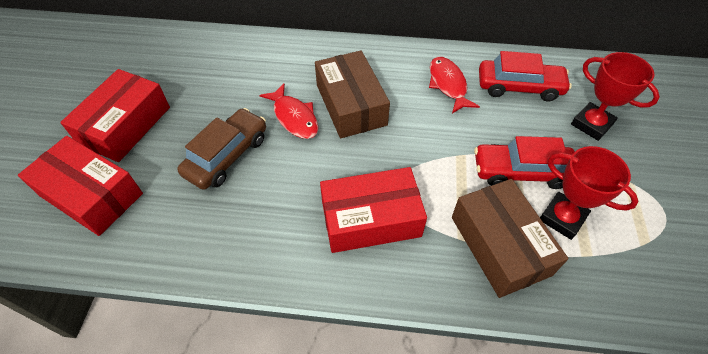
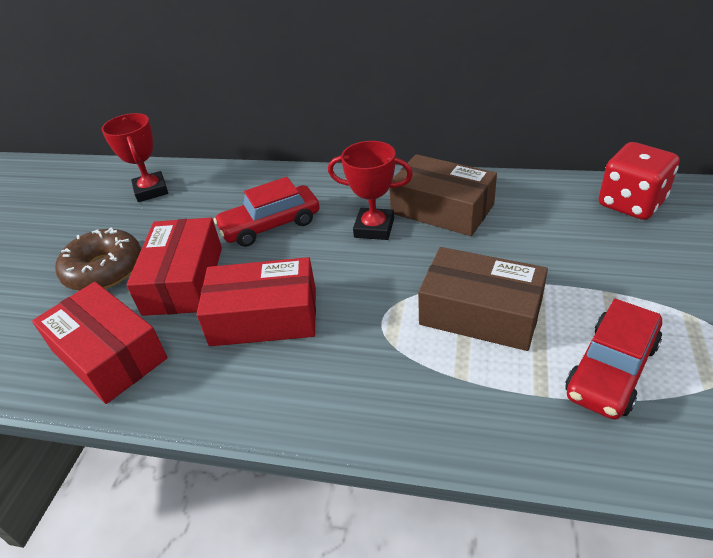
brown car: 1 -> 0
brown donut: 0 -> 1
red dice: 0 -> 1
red fish: 2 -> 0

